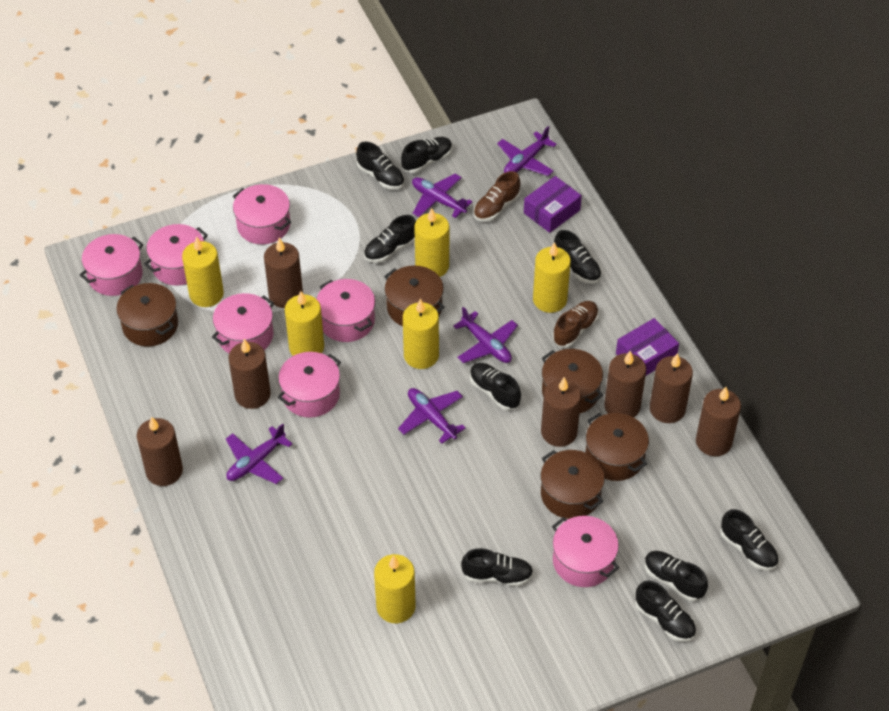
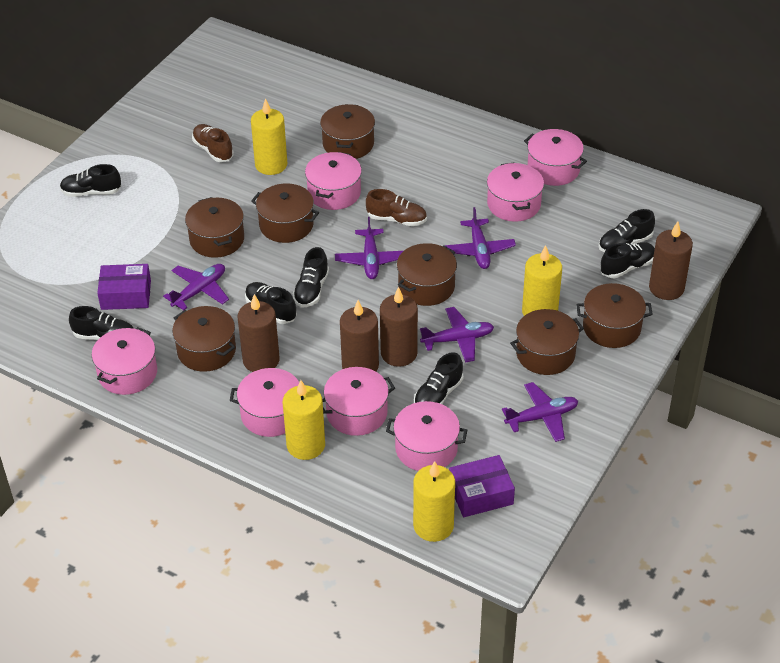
black shoe: 9 -> 7
brown candle: 7 -> 4
brown pot: 5 -> 7
yellow candle: 6 -> 4

